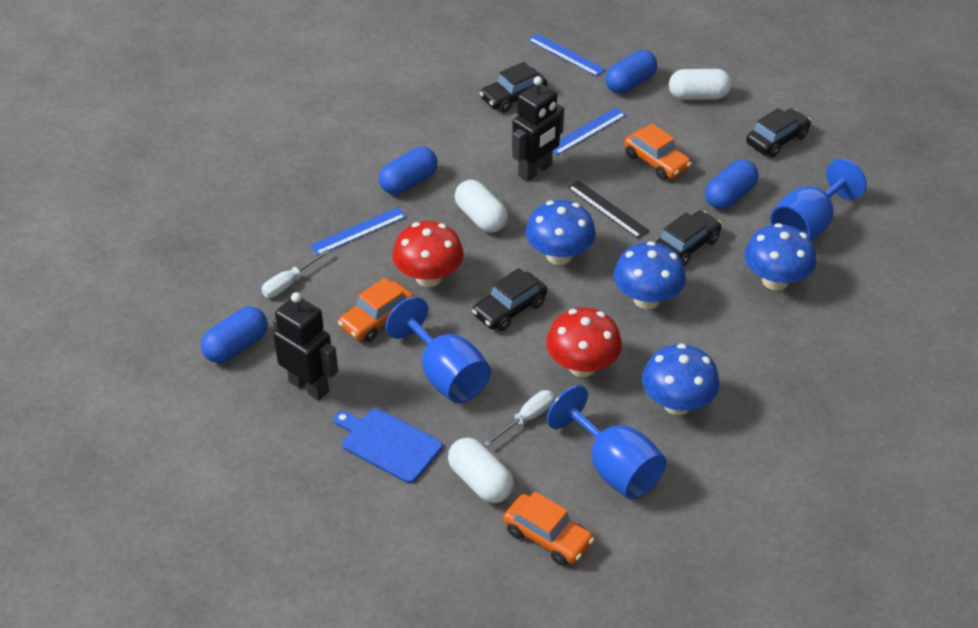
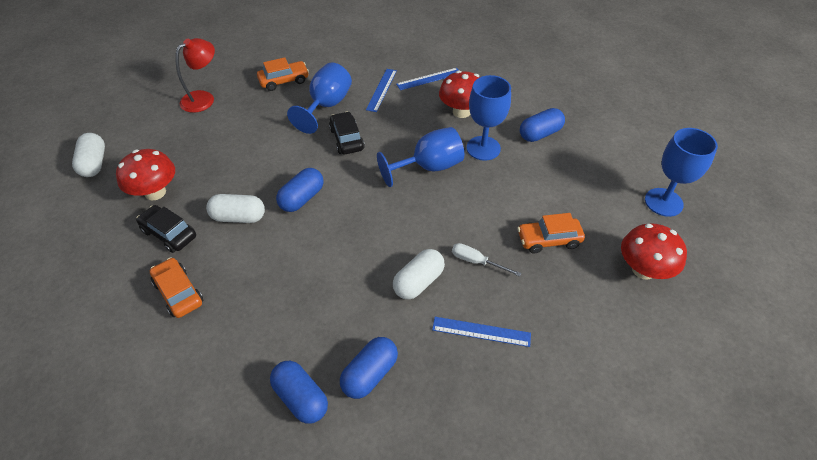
black car: 4 -> 2
black robot: 2 -> 0
black ruler: 1 -> 0
blue cutting board: 1 -> 0
blue goblet: 3 -> 4
blue mushroom: 4 -> 0
red lamp: 0 -> 1
red mushroom: 2 -> 3
white screwdriver: 2 -> 1

